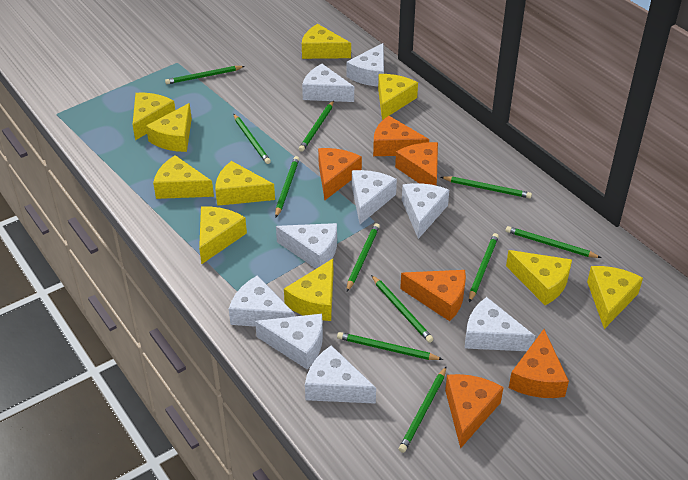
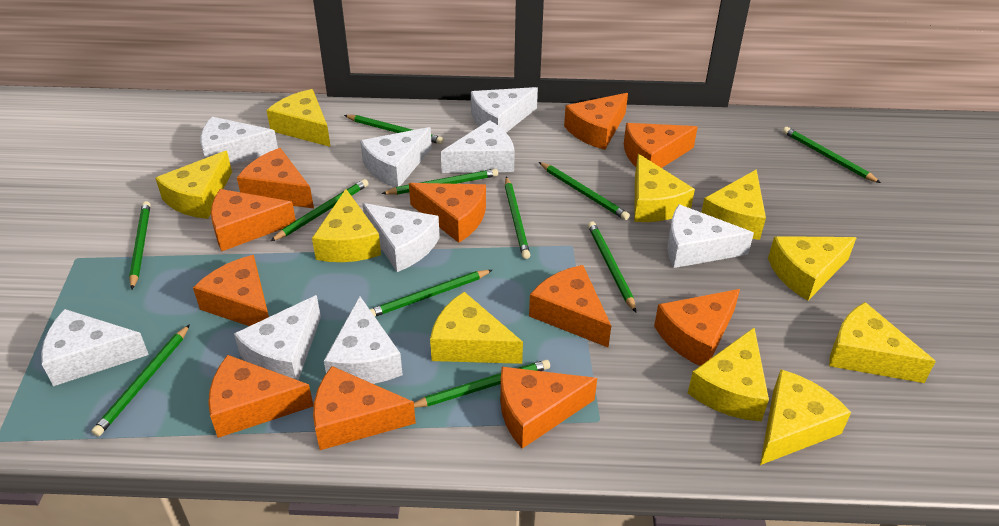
orange cheese: 6 -> 11

